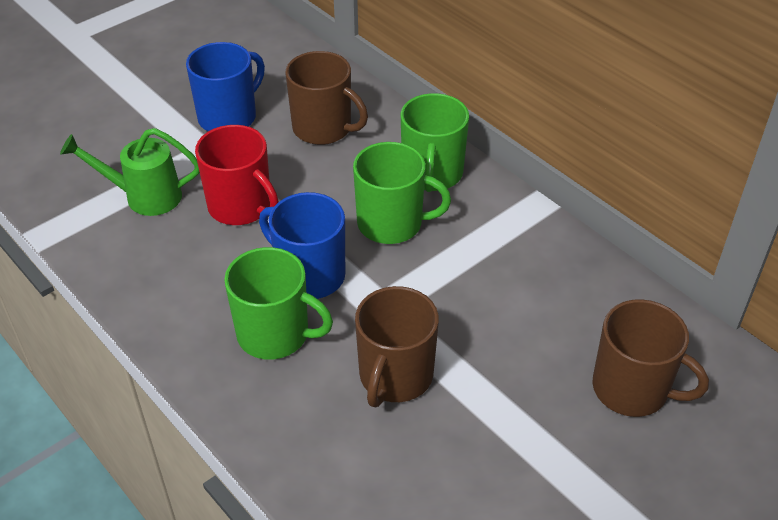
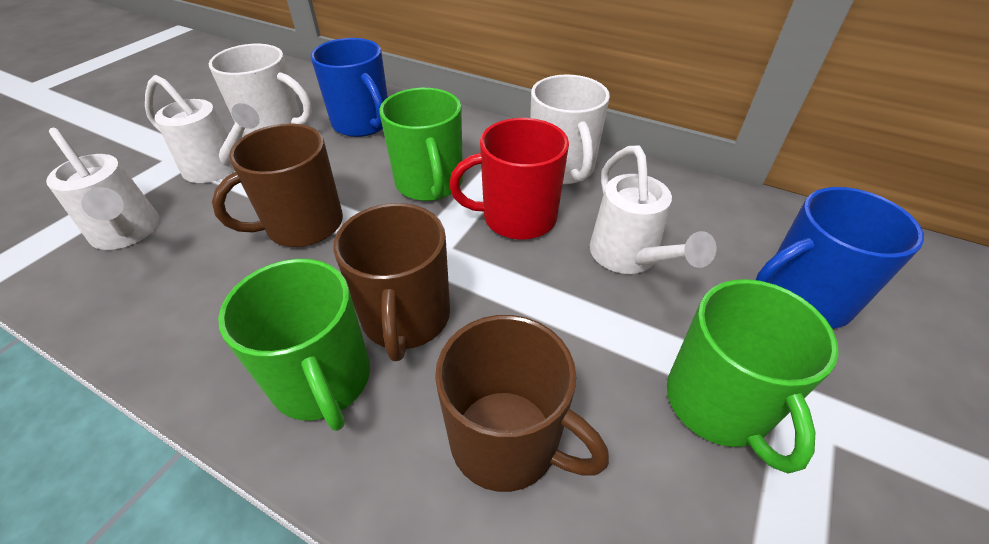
green watering can: 1 -> 0
white mug: 0 -> 2
white watering can: 0 -> 3

